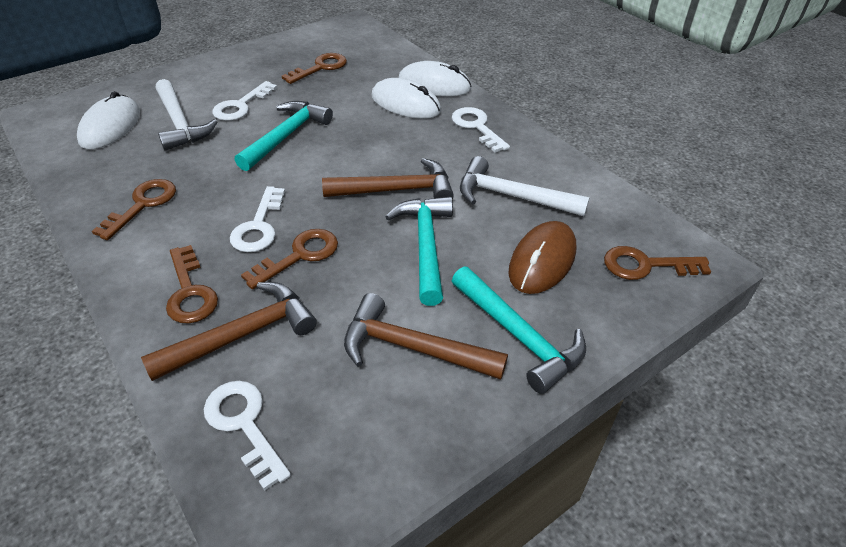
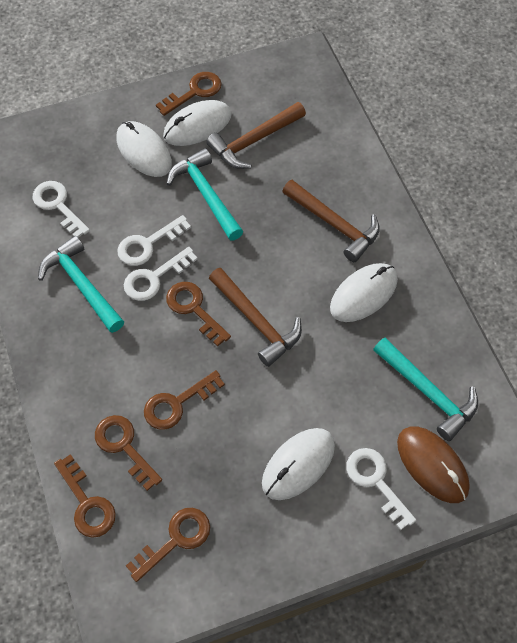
brown key: 5 -> 6
white hammer: 2 -> 0
white mouse: 3 -> 4

